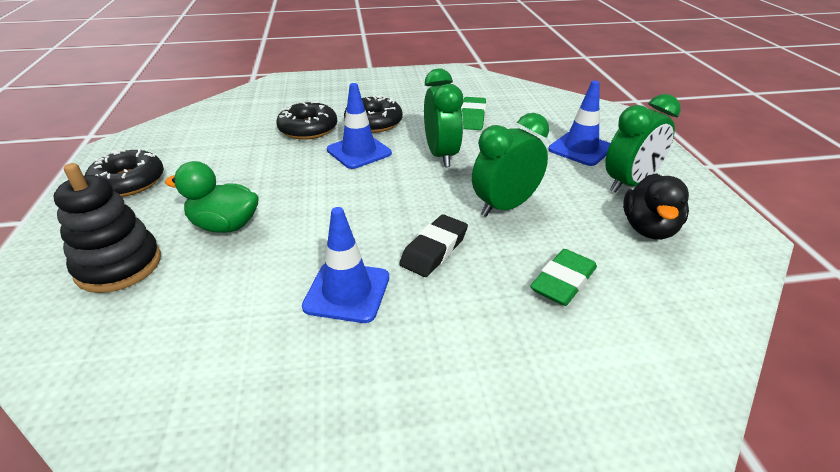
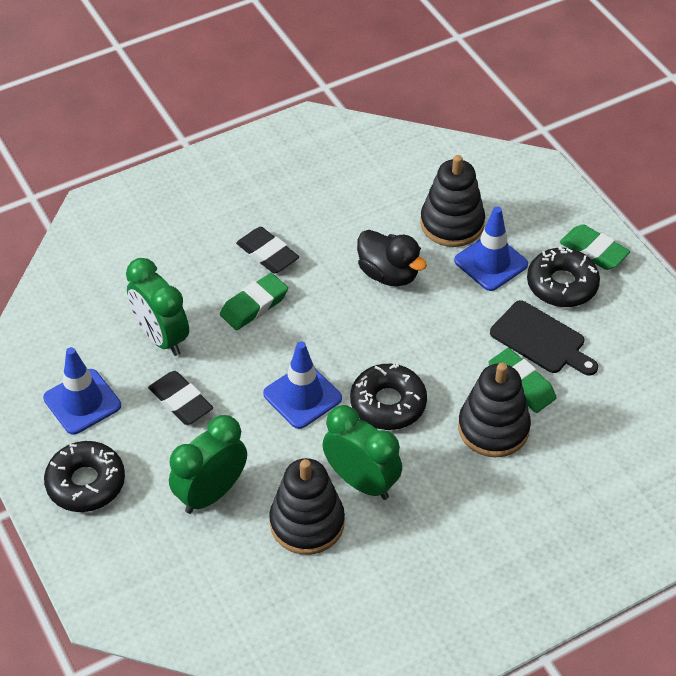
black cutting board: 0 -> 1
black eraser: 1 -> 2
black stacking toy: 1 -> 3
green duck: 1 -> 0
green eraser: 2 -> 3

